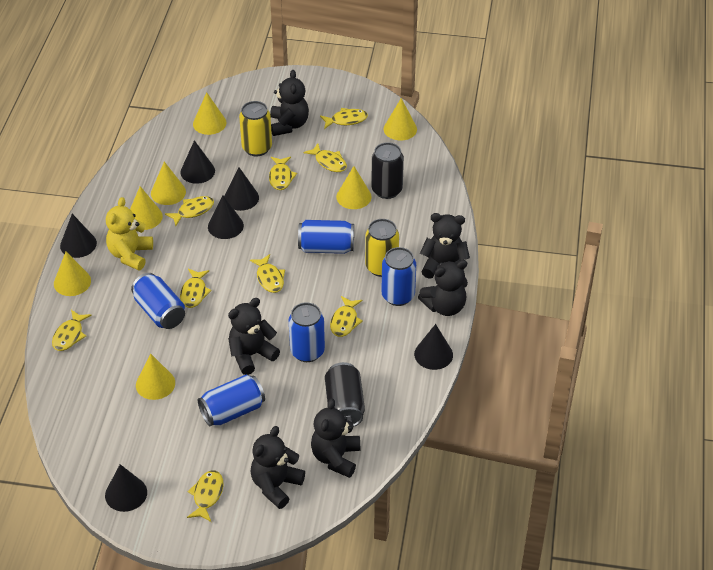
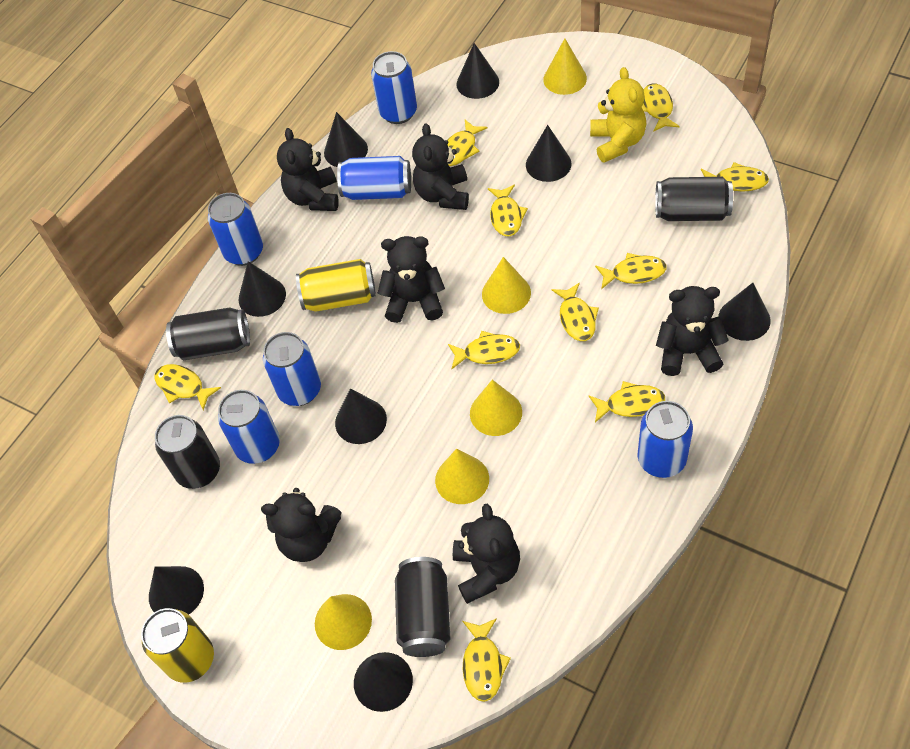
black can: 2 -> 4
black cone: 6 -> 8
blue can: 5 -> 6
yellow cone: 7 -> 5
yellow fish: 9 -> 10

